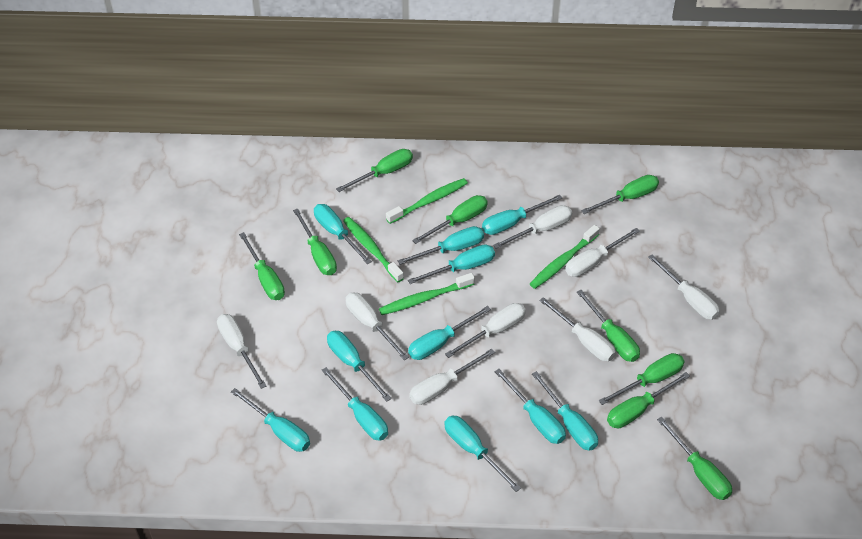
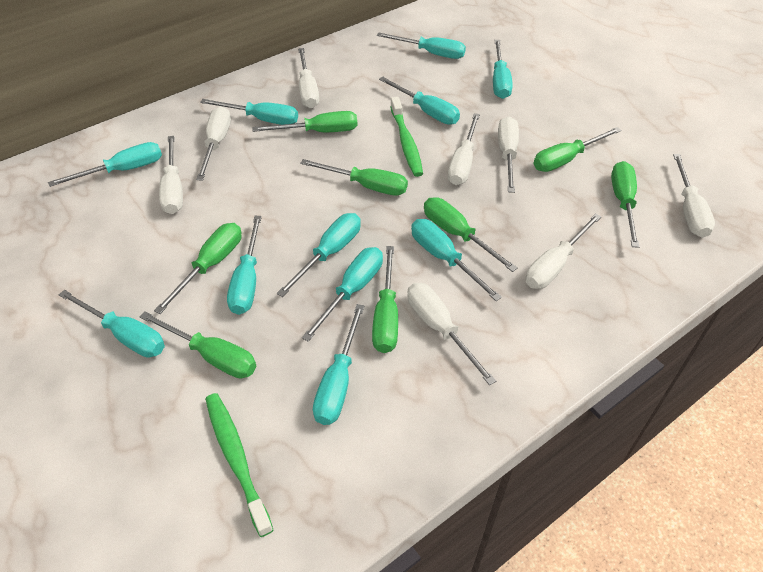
green screwdriver: 9 -> 8
green toothbrush: 4 -> 2

